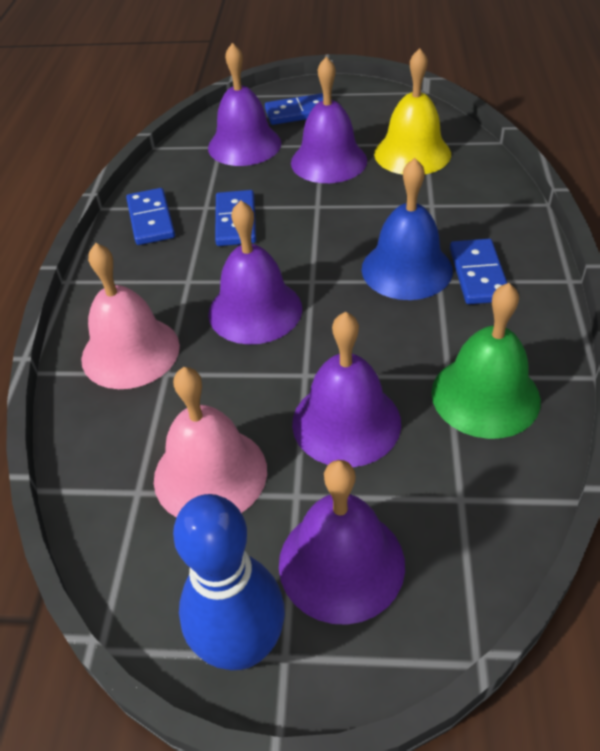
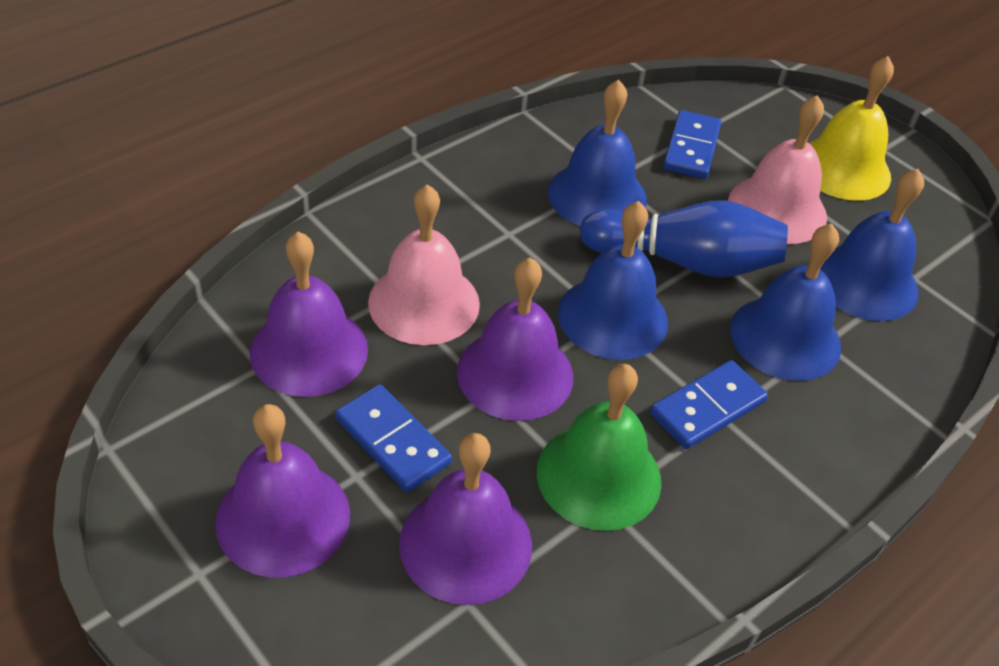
blue bell: 1 -> 4
blue domino: 4 -> 3
purple bell: 5 -> 4

